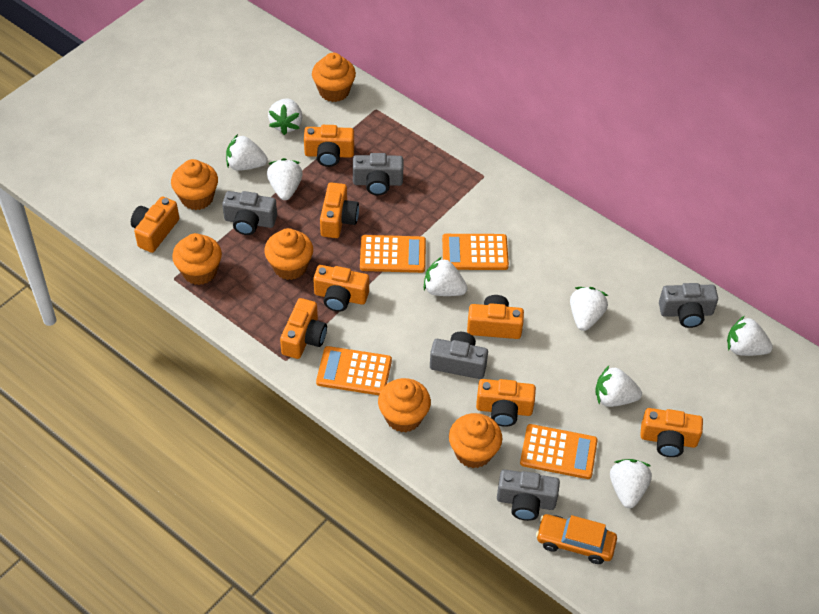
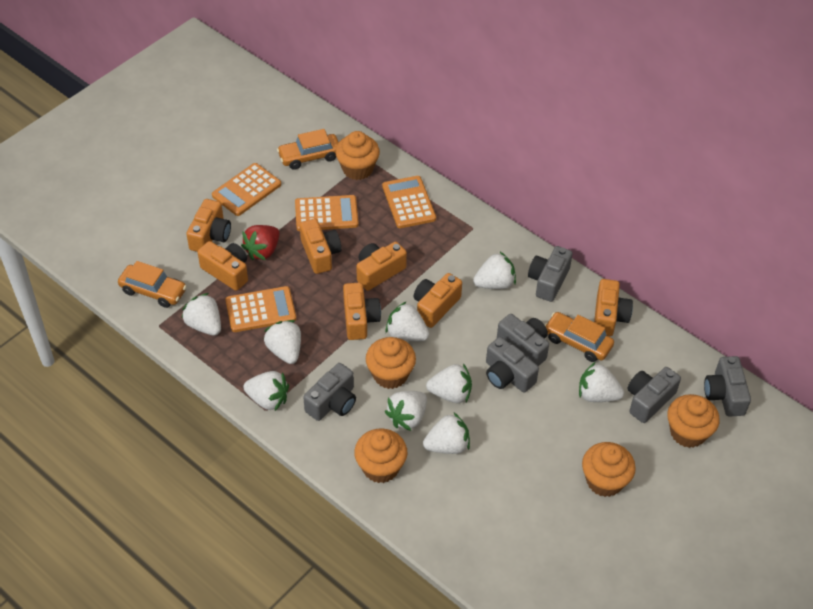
grey camera: 5 -> 6
orange camera: 8 -> 7
orange car: 1 -> 3
orange cupcake: 6 -> 5
red strawberry: 0 -> 1
white strawberry: 8 -> 9

